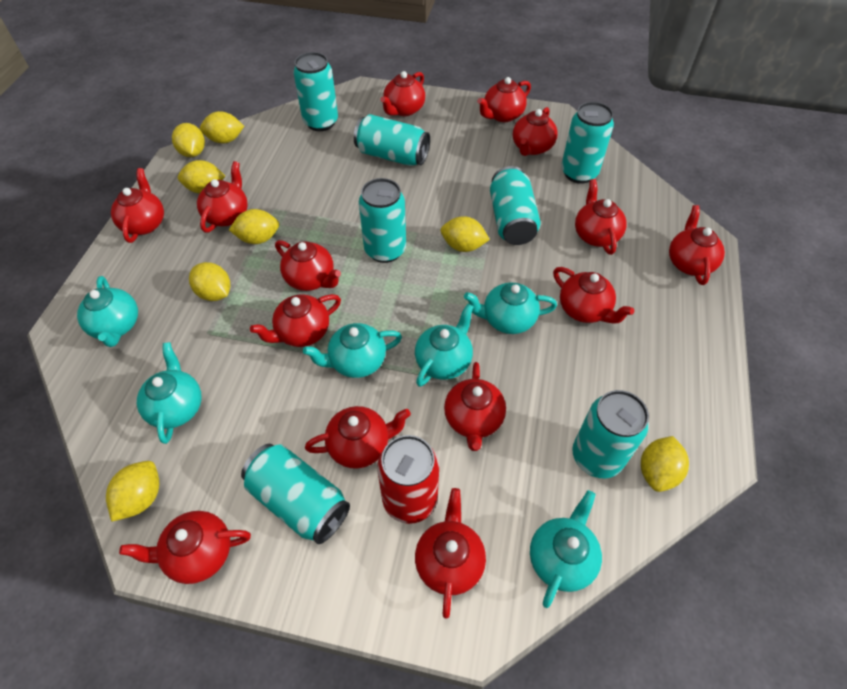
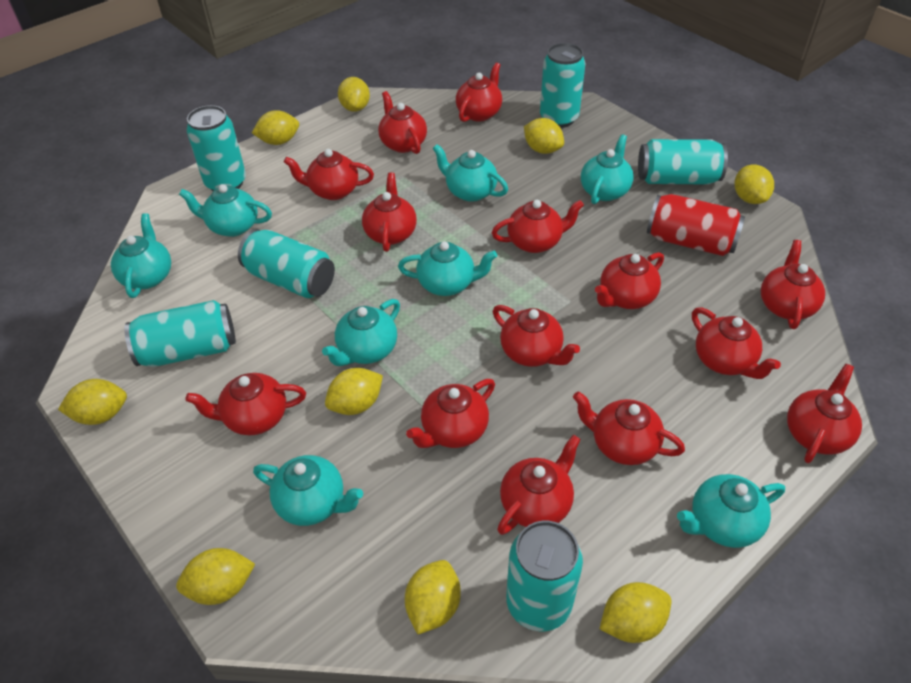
turquoise can: 7 -> 6
turquoise teapot: 6 -> 8
yellow lemon: 8 -> 9

